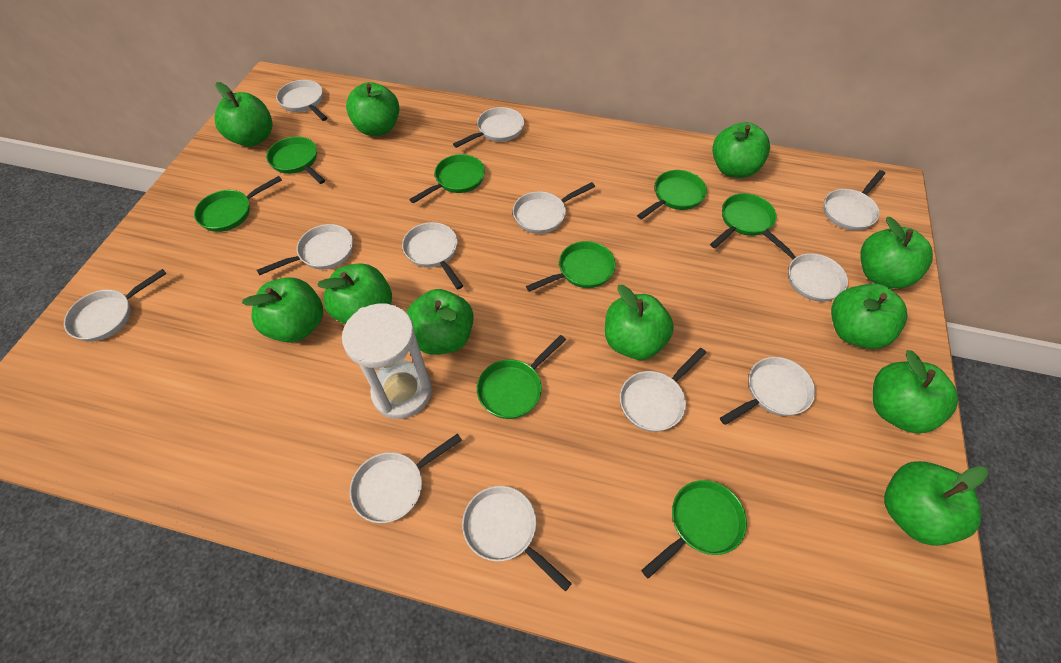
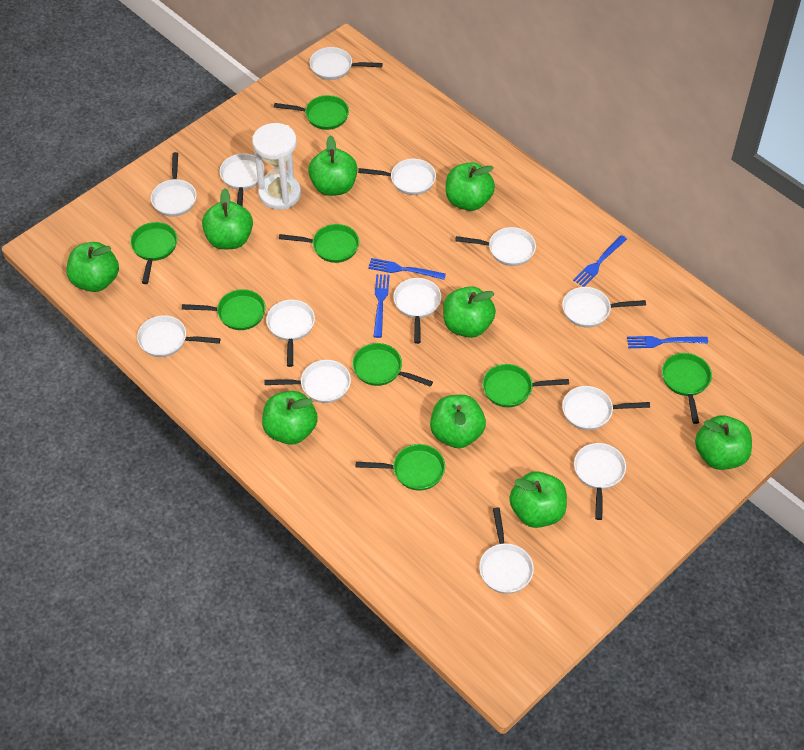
blue fork: 0 -> 4
green apple: 11 -> 9
white pan: 12 -> 13

